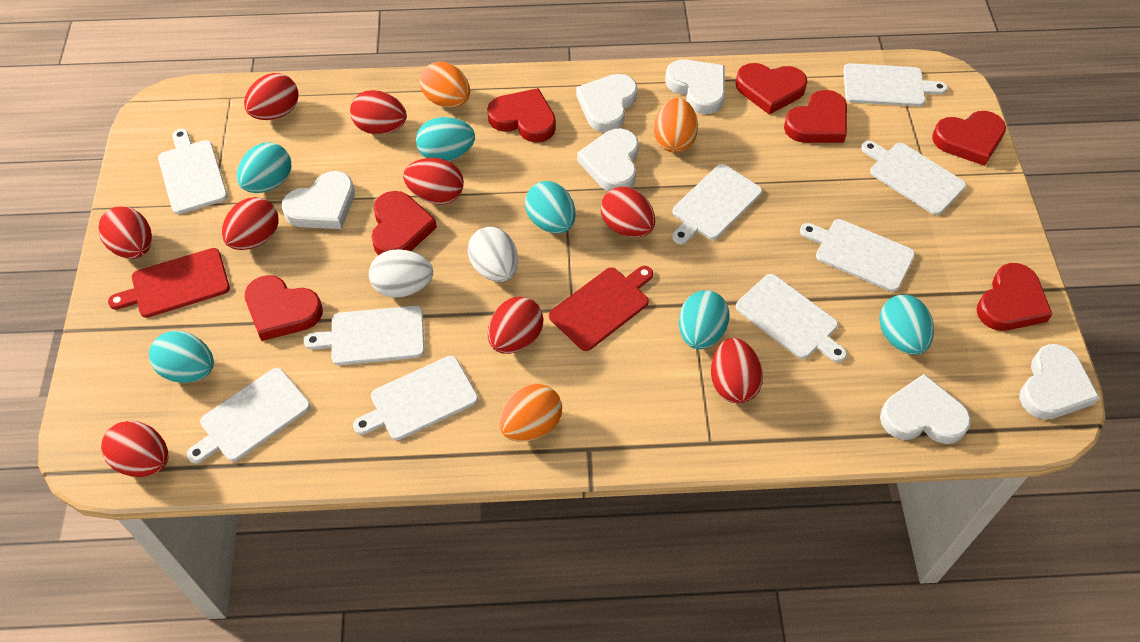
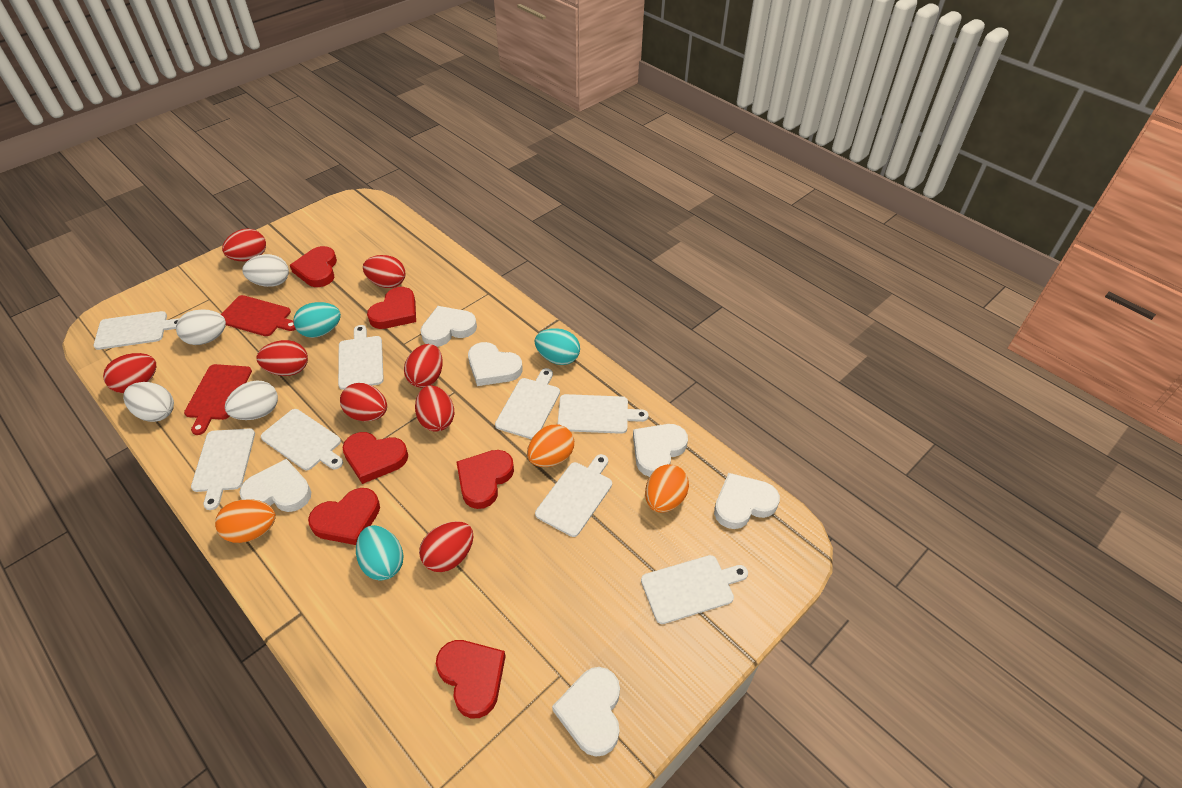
red egg: 9 -> 8
red heart: 7 -> 6
turquoise egg: 6 -> 3
white cutting board: 9 -> 8
white egg: 2 -> 4

